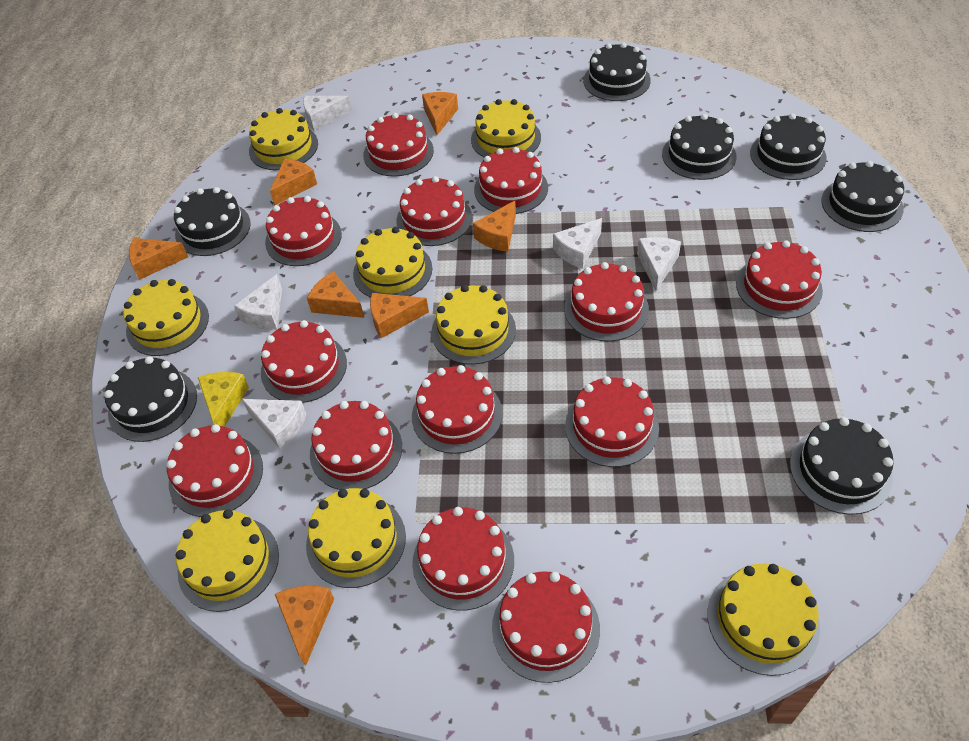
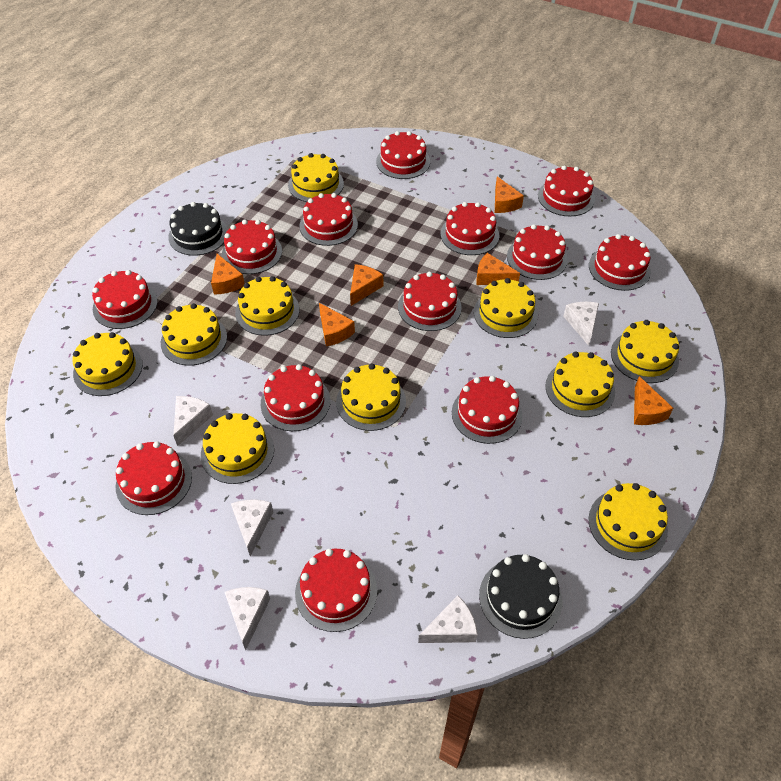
black cake: 7 -> 2
orange cheese: 7 -> 6
yellow cake: 8 -> 10
yellow cheese: 1 -> 0

